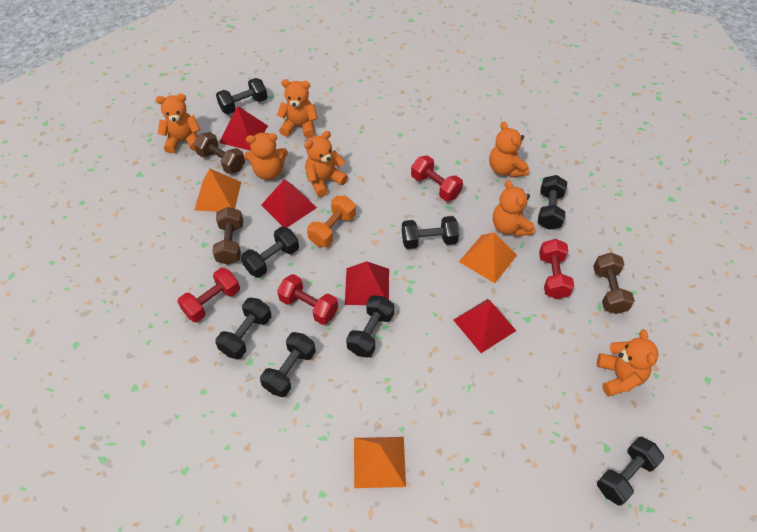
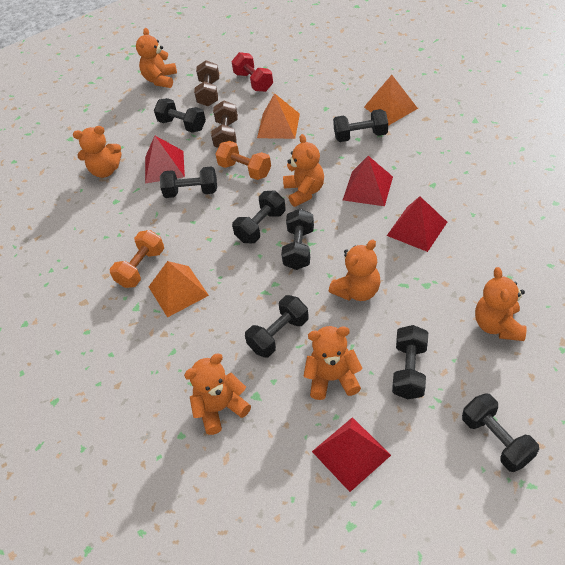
brown dumbbell: 3 -> 2
orange dumbbell: 1 -> 2
red dumbbell: 4 -> 1

